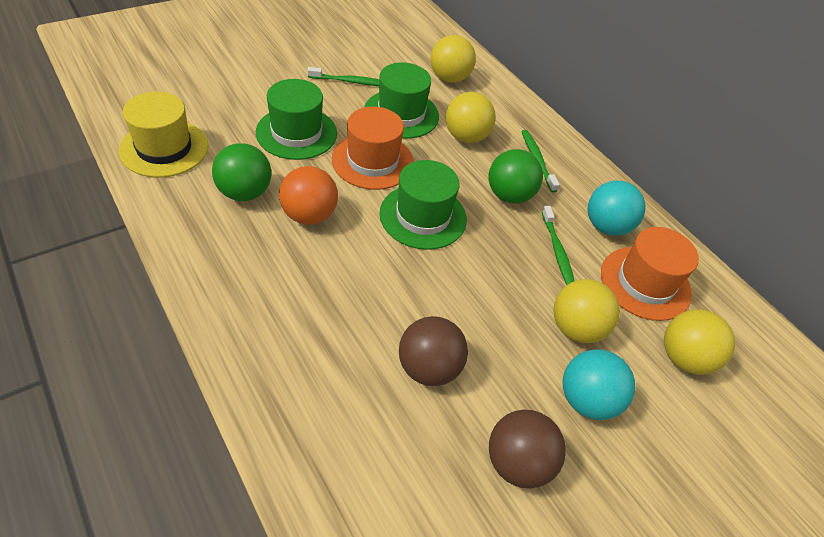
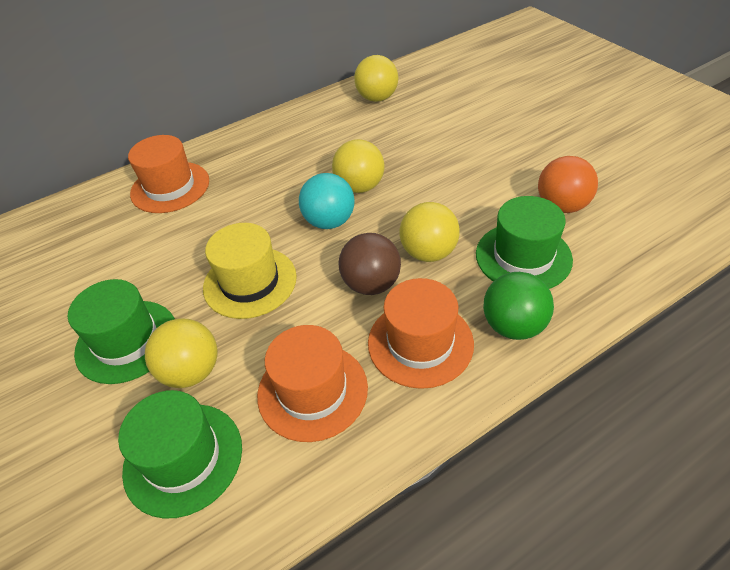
brown ball: 2 -> 1
green ball: 2 -> 1
green toothbrush: 3 -> 0
orange hat: 2 -> 3
turquoise ball: 2 -> 1

